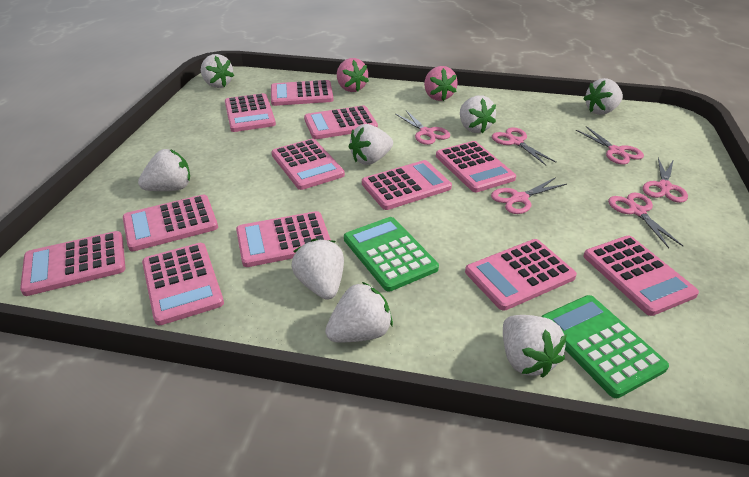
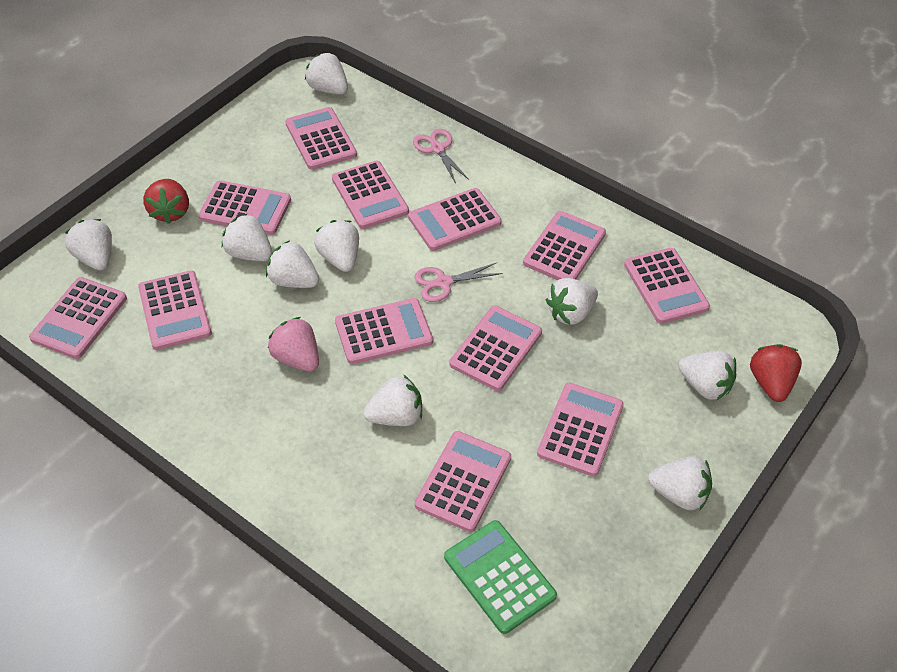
green calculator: 2 -> 1
pink scissors: 6 -> 2
pink strawberry: 2 -> 1
red strawberry: 0 -> 2
white strawberry: 8 -> 9

